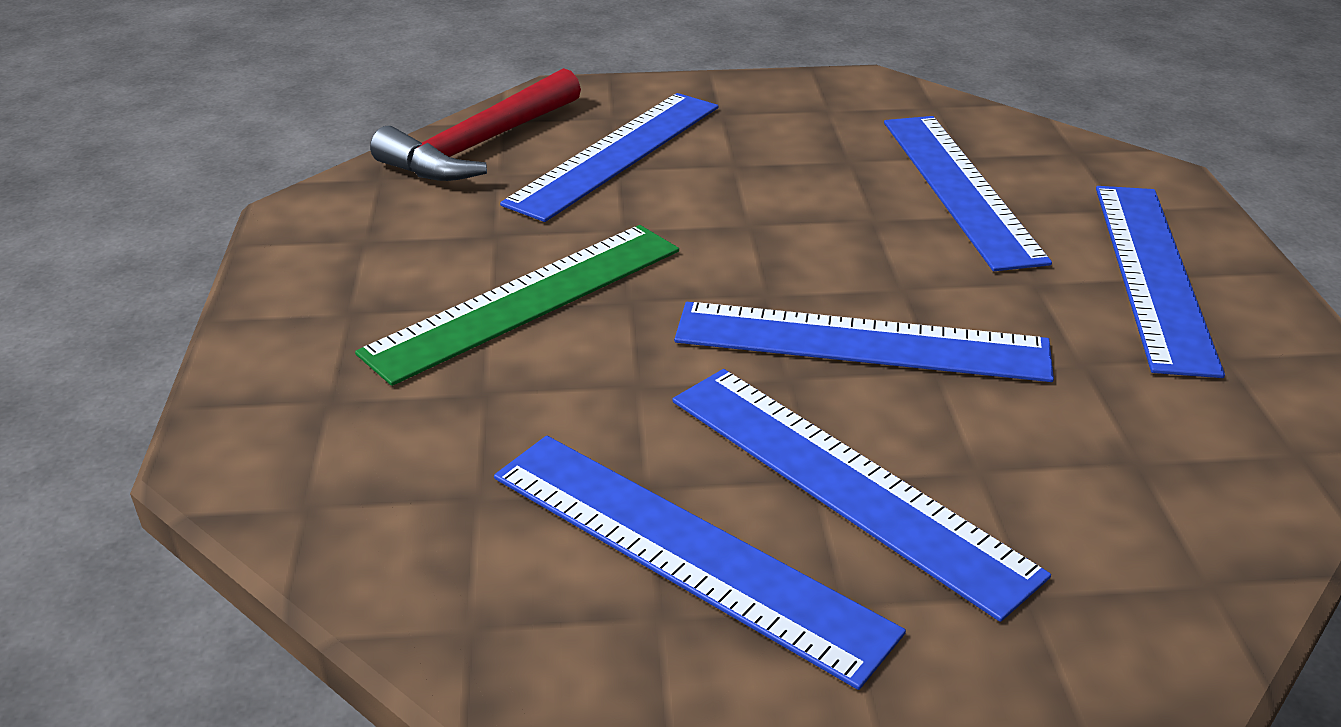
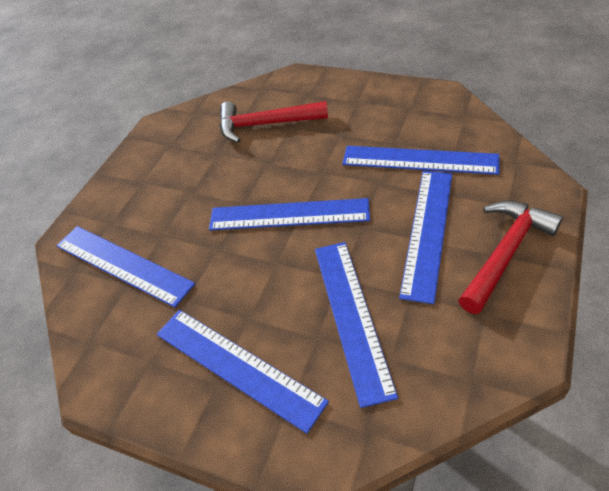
green ruler: 1 -> 0
red hammer: 1 -> 2

